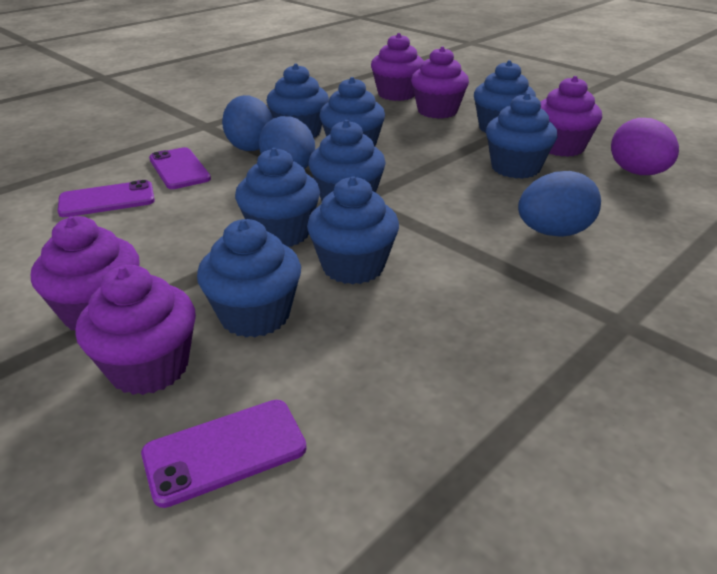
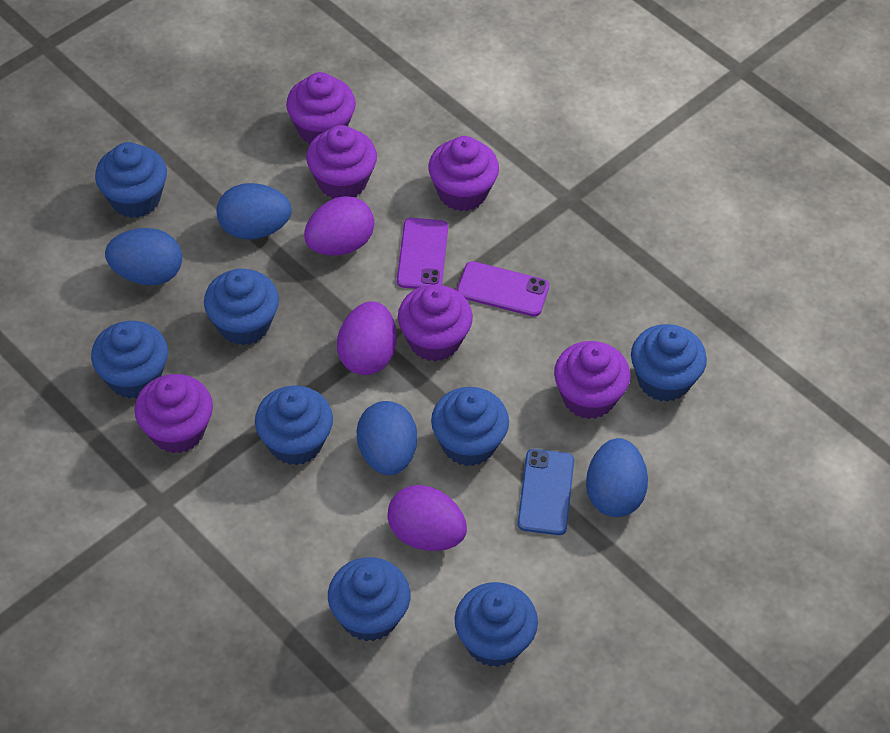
blue egg: 3 -> 4
blue phone: 0 -> 1
purple cupcake: 5 -> 6
purple egg: 1 -> 3
purple phone: 3 -> 2

